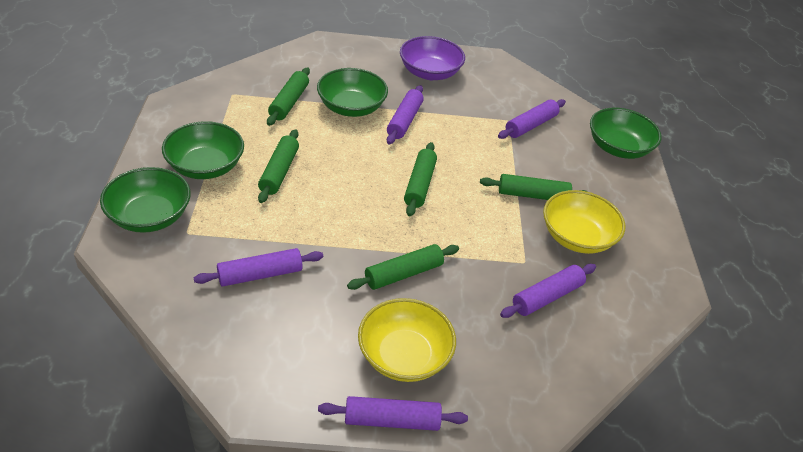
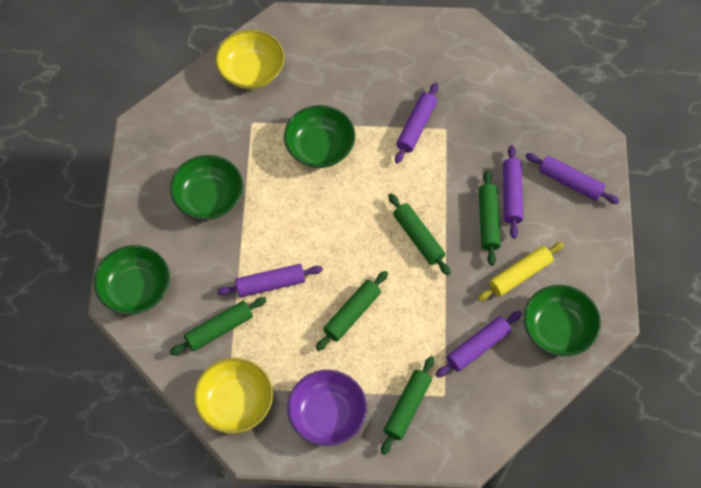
yellow rolling pin: 0 -> 1

